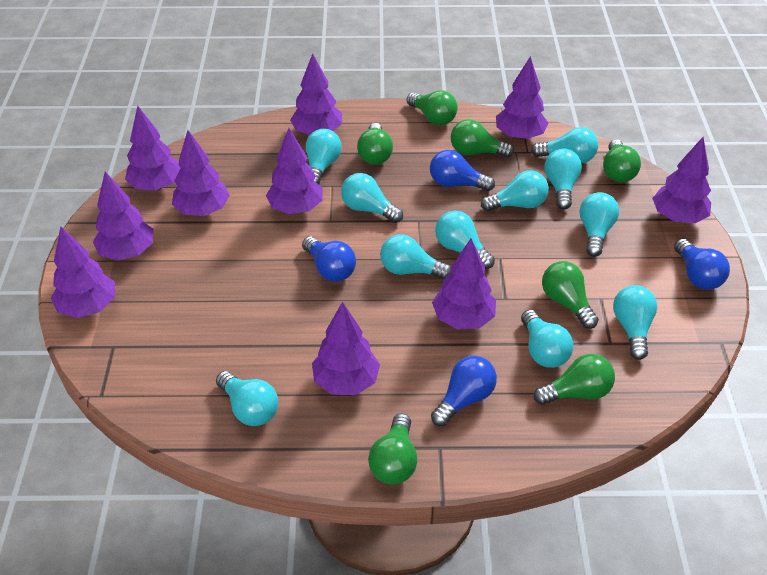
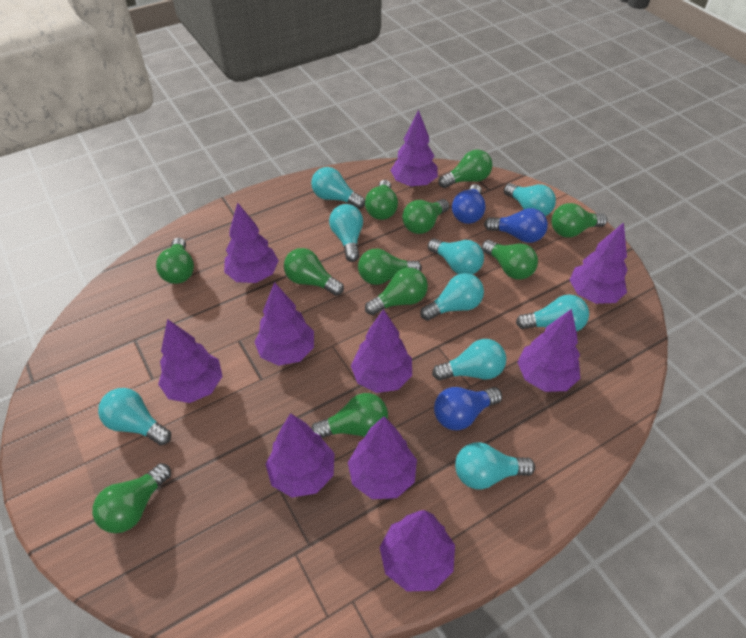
blue light bulb: 4 -> 3
green light bulb: 7 -> 11
turquoise light bulb: 11 -> 9

